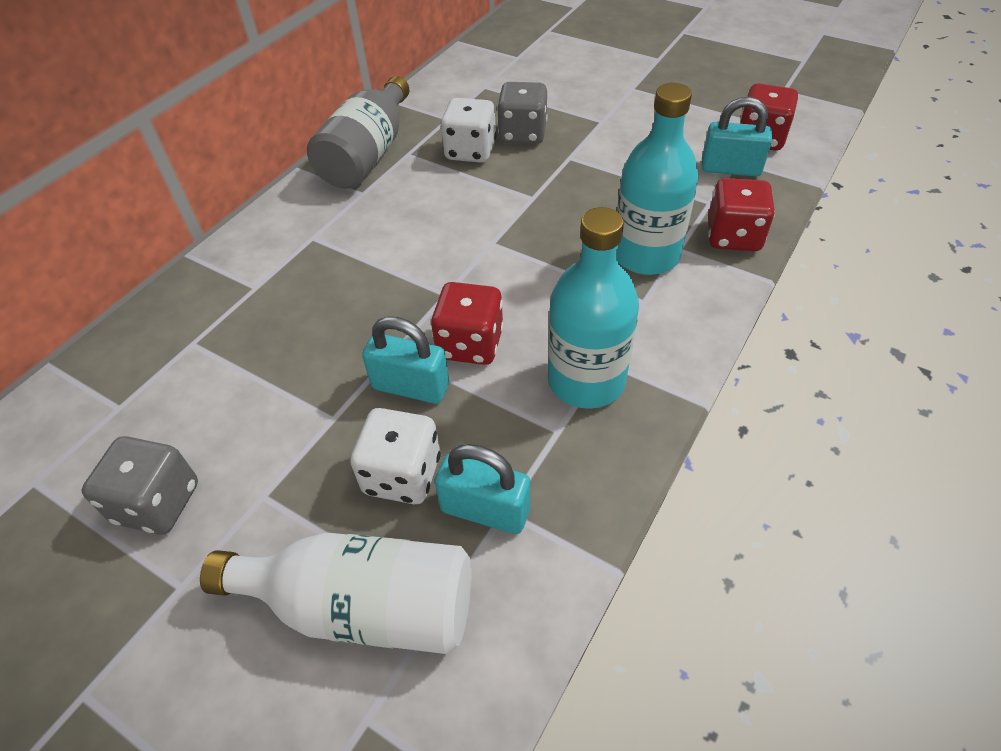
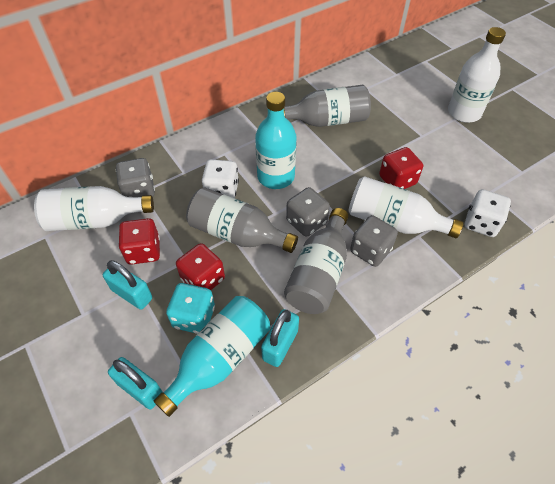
grey bottle: 1 -> 3
grey dice: 2 -> 3
turquoise dice: 0 -> 1
white bottle: 1 -> 3

